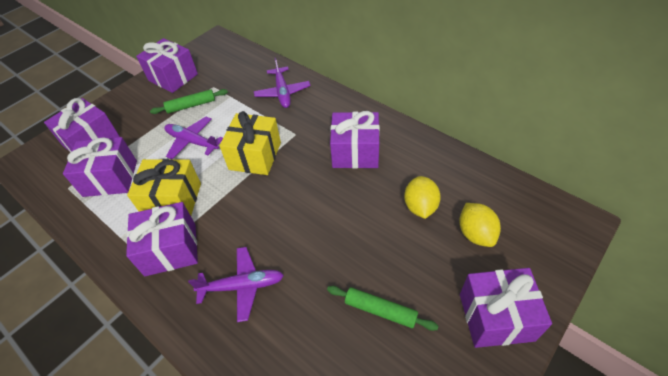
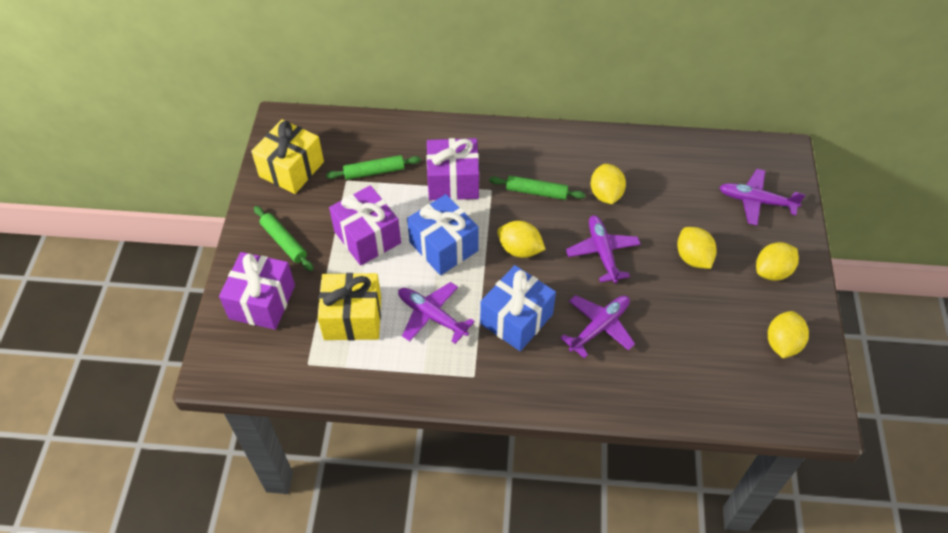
blue gift: 0 -> 2
green rolling pin: 2 -> 3
purple gift: 6 -> 3
purple plane: 3 -> 4
yellow lemon: 2 -> 5

